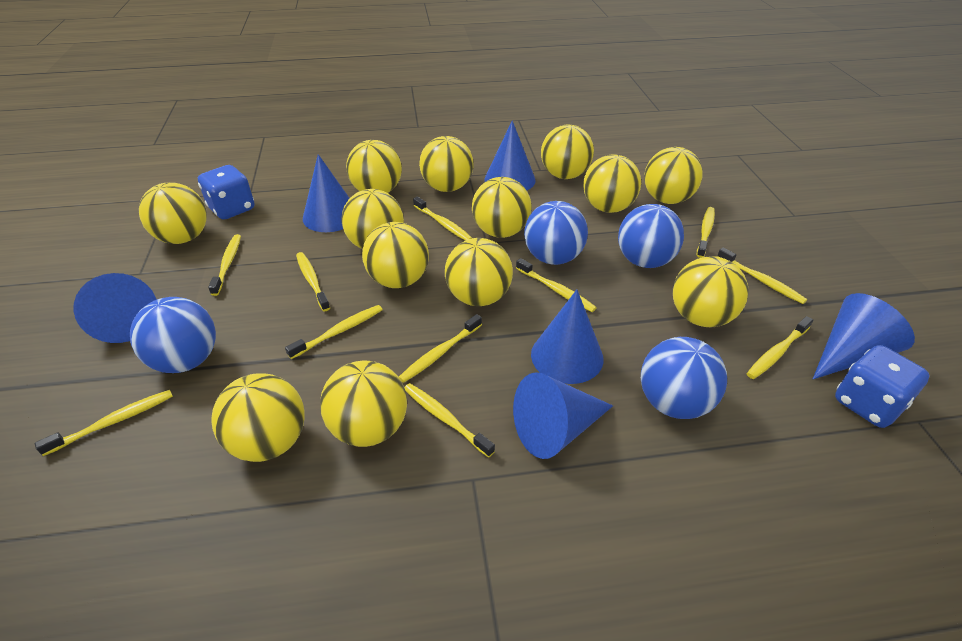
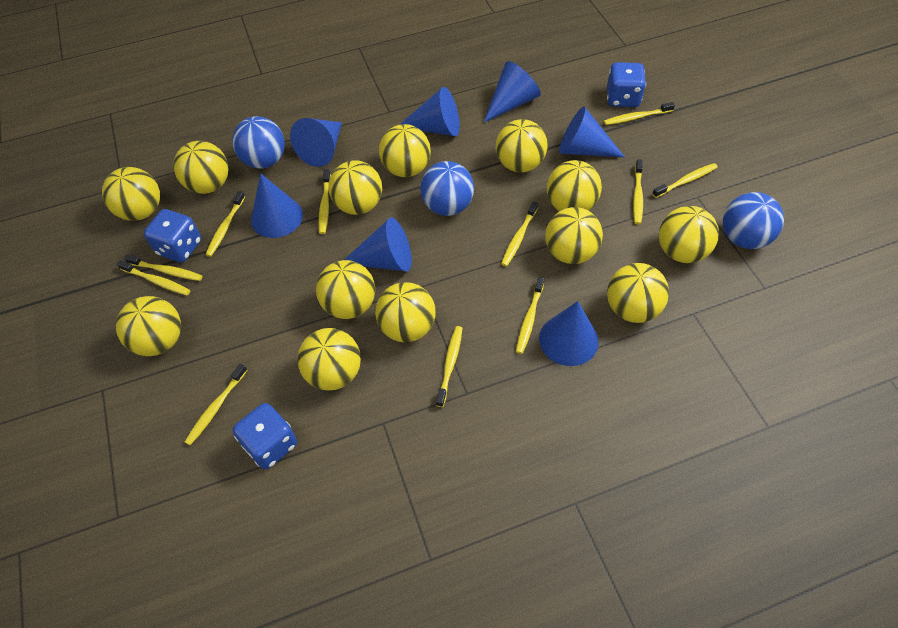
blue ball: 4 -> 3
blue cone: 6 -> 7
blue dice: 2 -> 3

